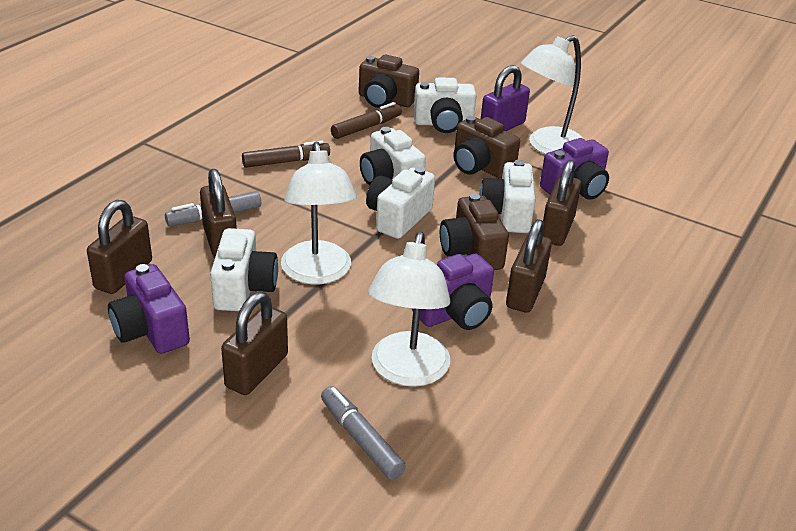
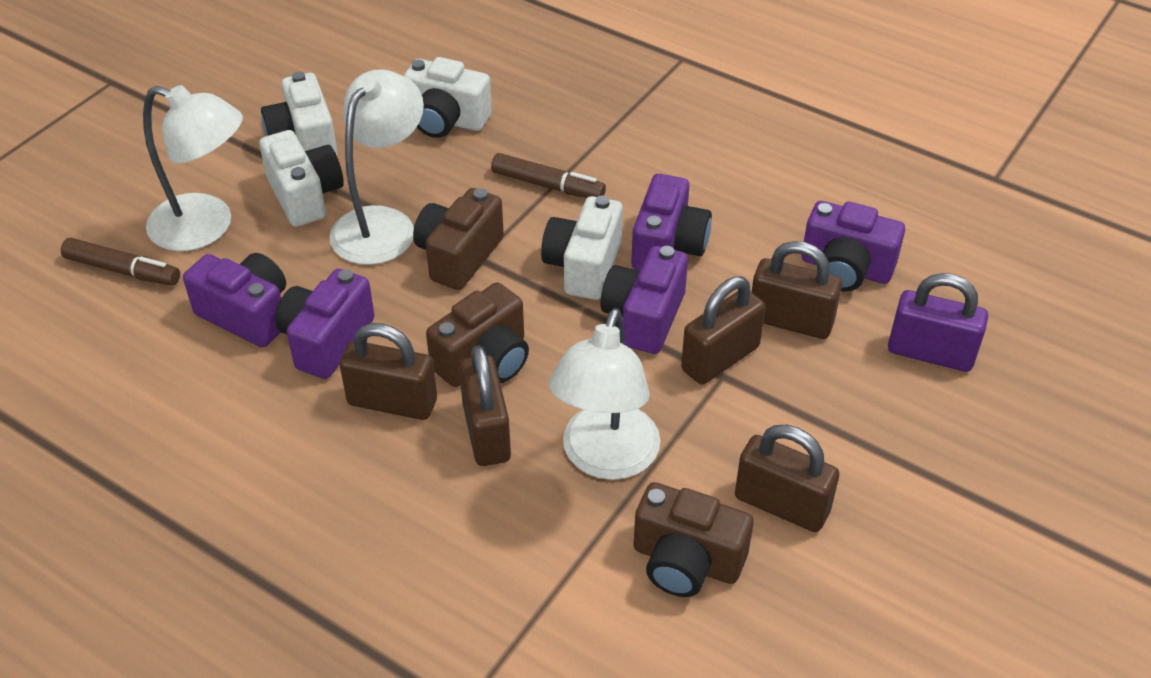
grey marker: 2 -> 0
purple camera: 3 -> 5
white camera: 5 -> 4

